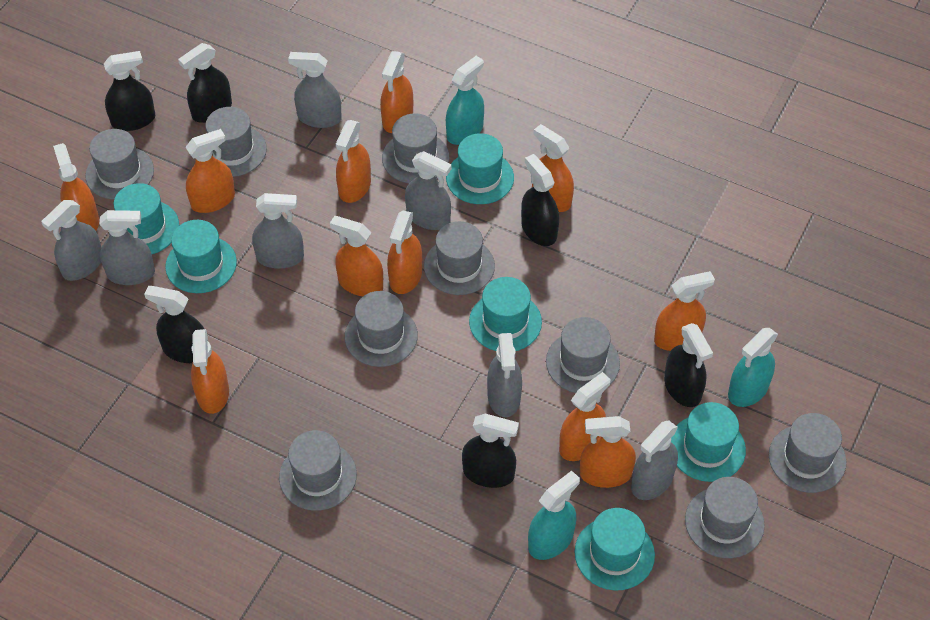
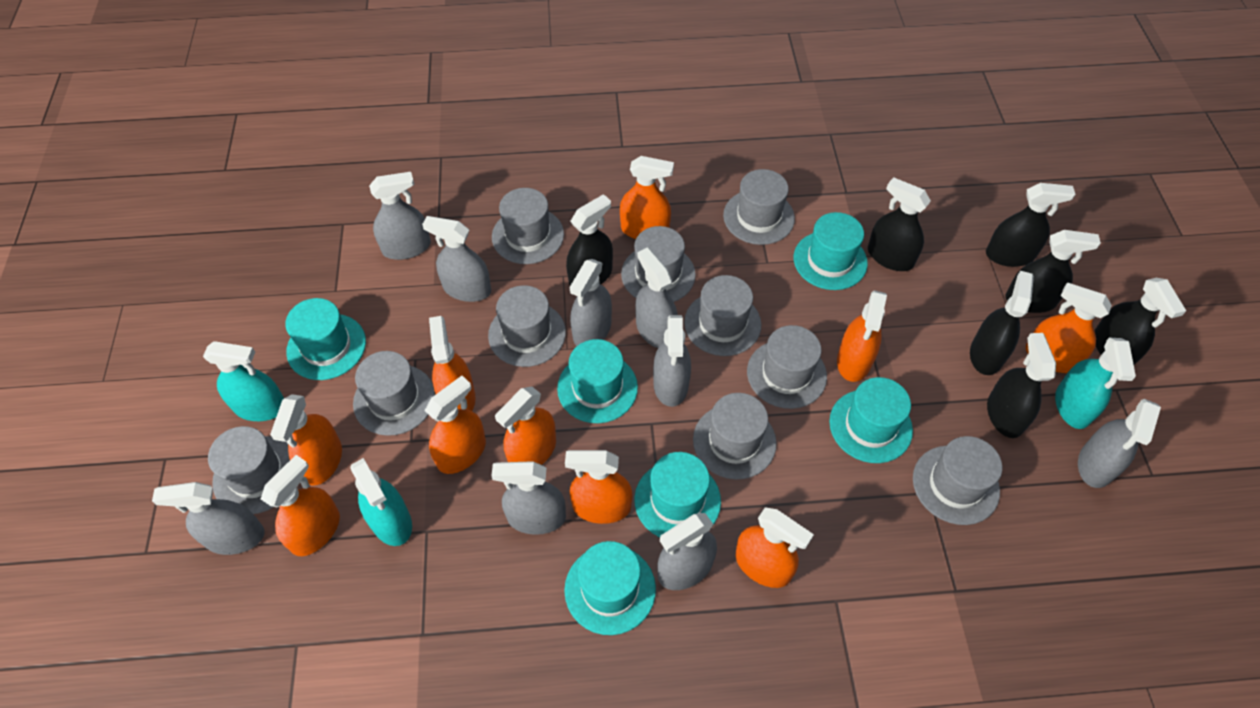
black spray bottle: 6 -> 7
grey hat: 9 -> 10
grey spray bottle: 7 -> 9
orange spray bottle: 11 -> 10

